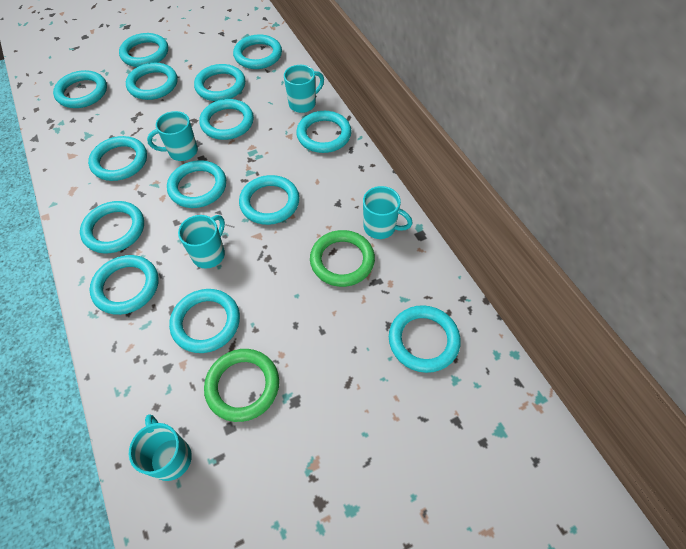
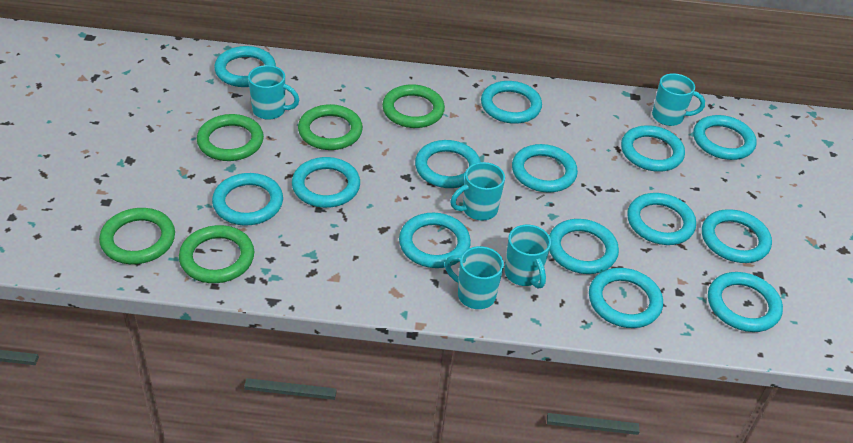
green ring: 2 -> 5

